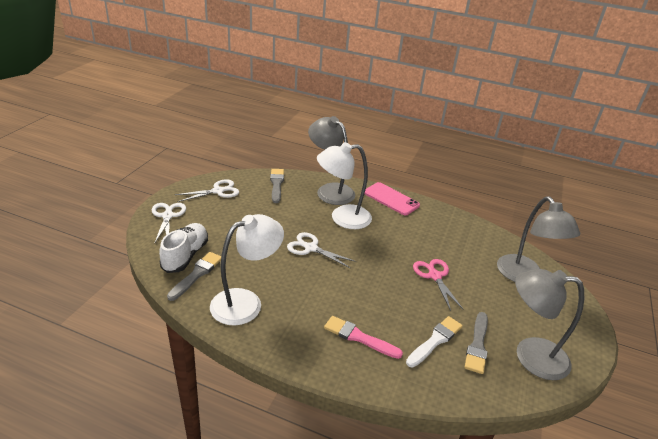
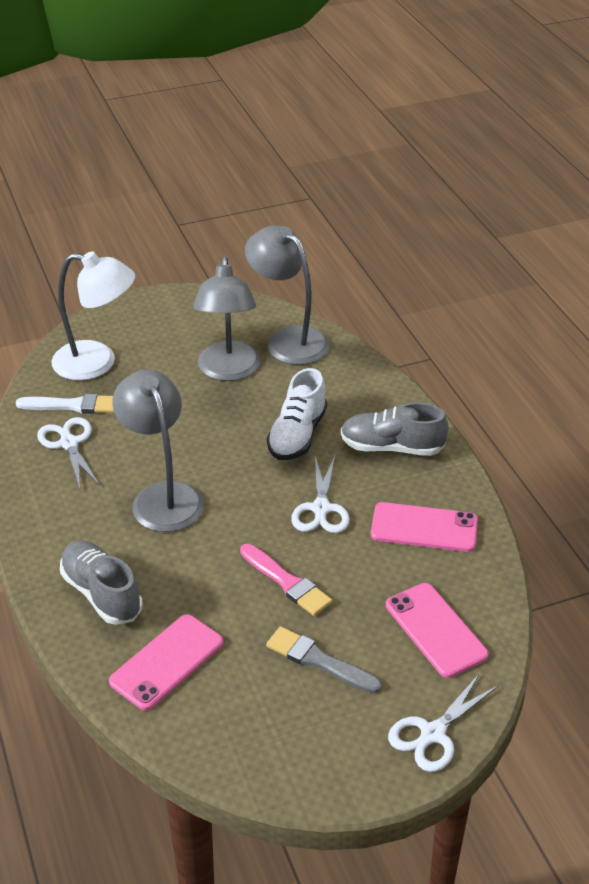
grey brush: 3 -> 1
grey shoe: 0 -> 2
pink phone: 1 -> 3
pink scissors: 1 -> 0
white lamp: 2 -> 1

